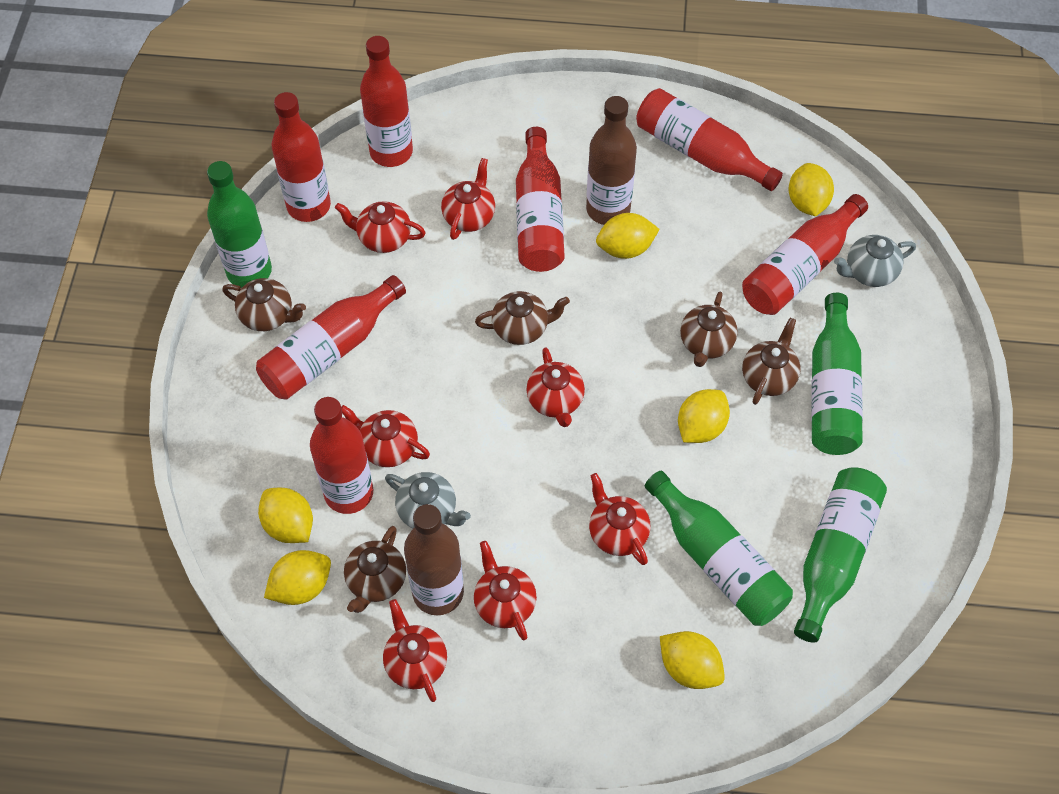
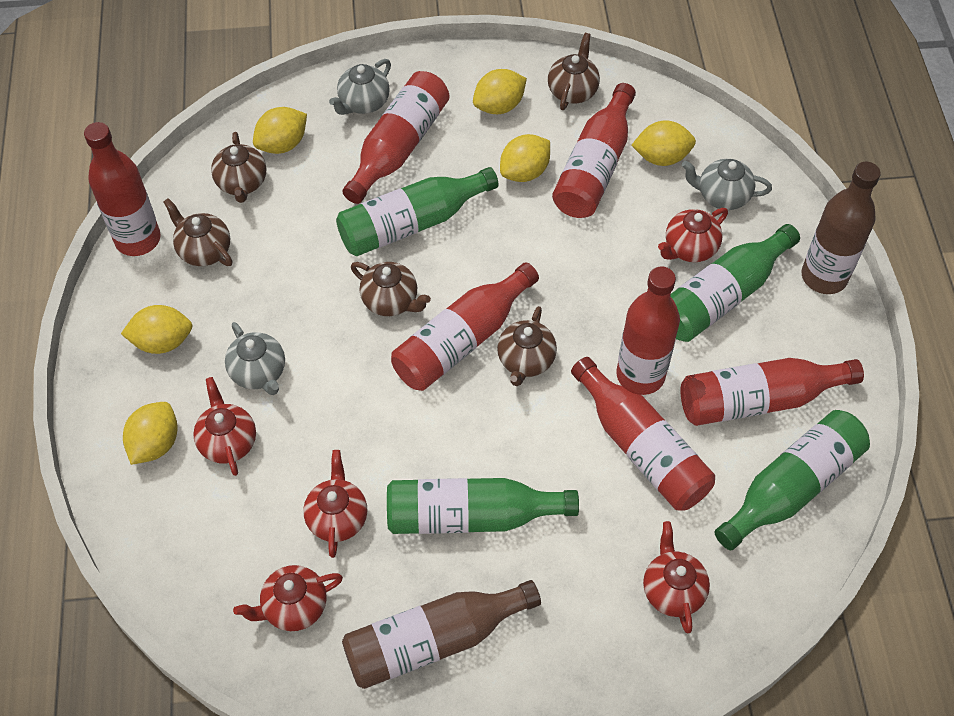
grey teapot: 2 -> 3
red teapot: 7 -> 5

